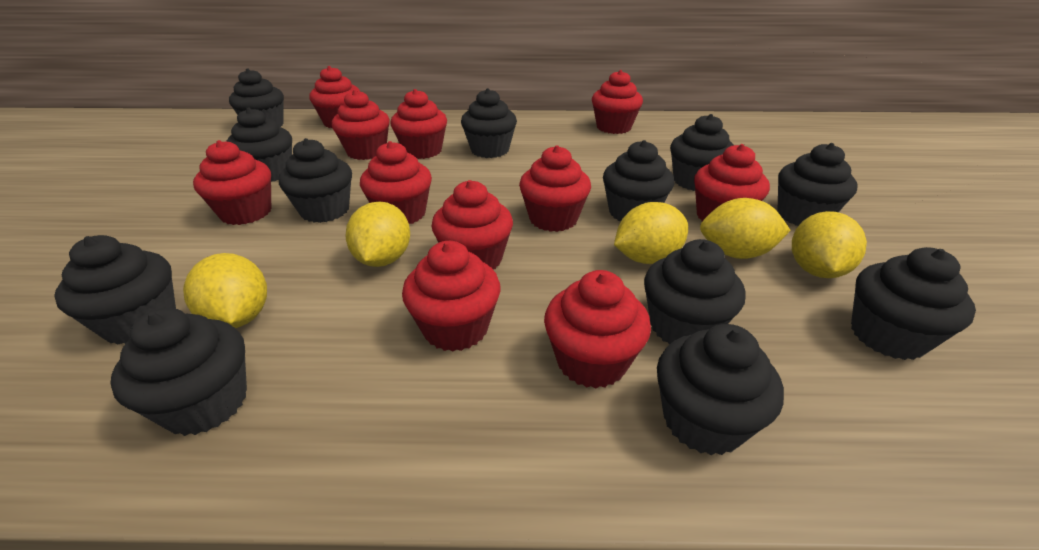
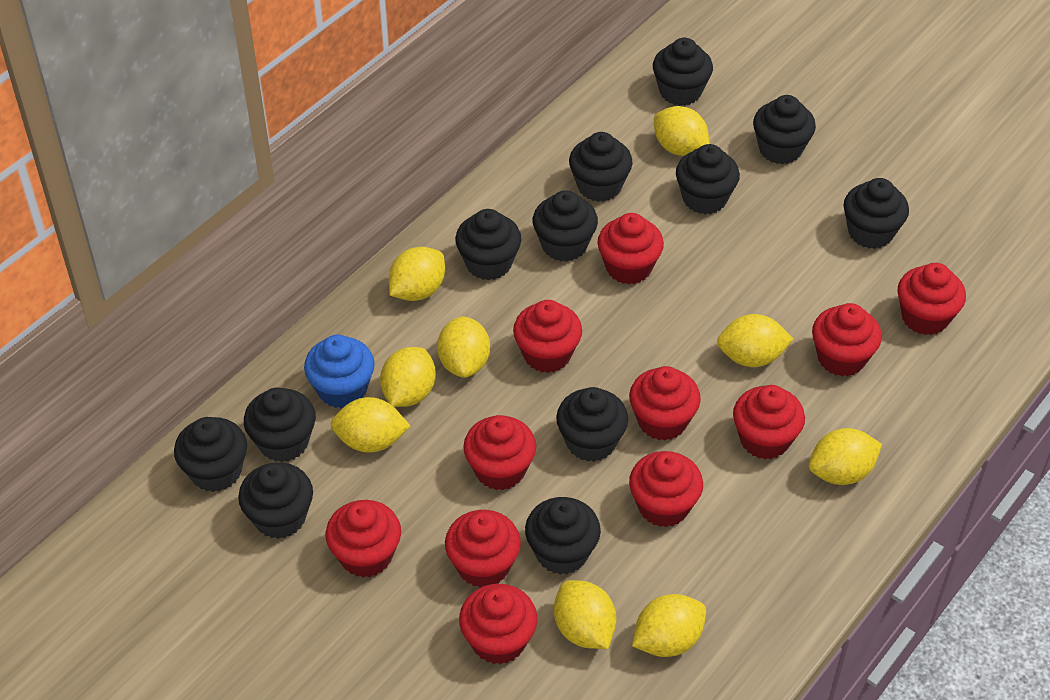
blue cupcake: 0 -> 1
yellow lemon: 5 -> 9

